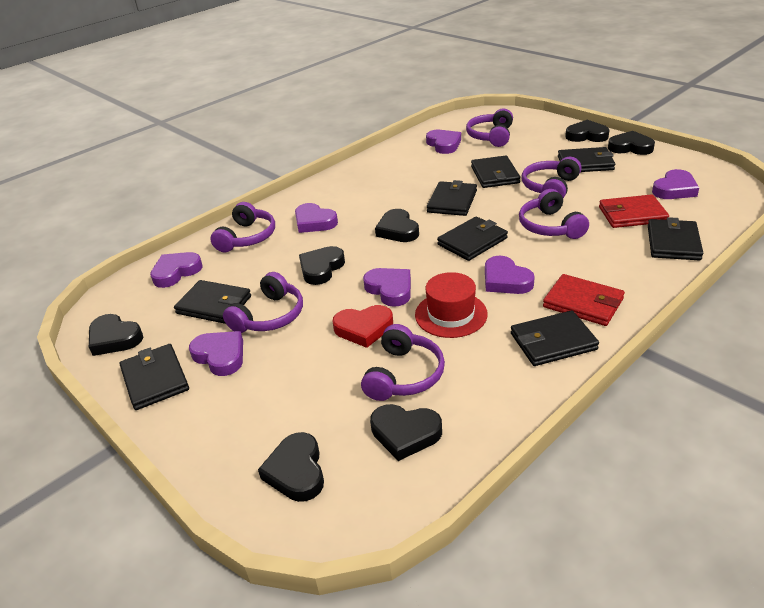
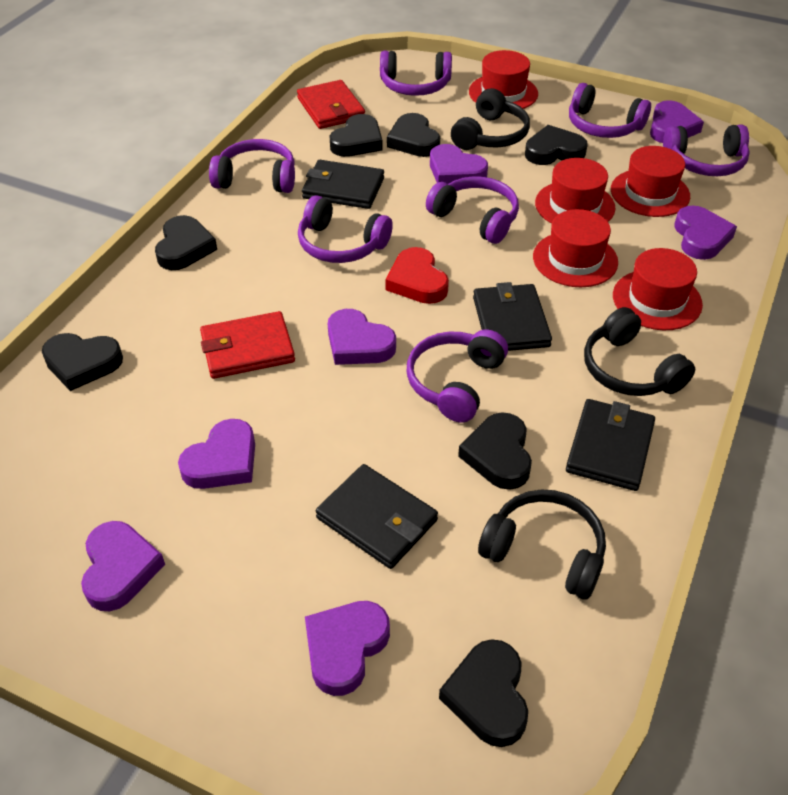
black headphones: 0 -> 3
black wallet: 8 -> 4
purple headphones: 6 -> 7
red hat: 1 -> 5

